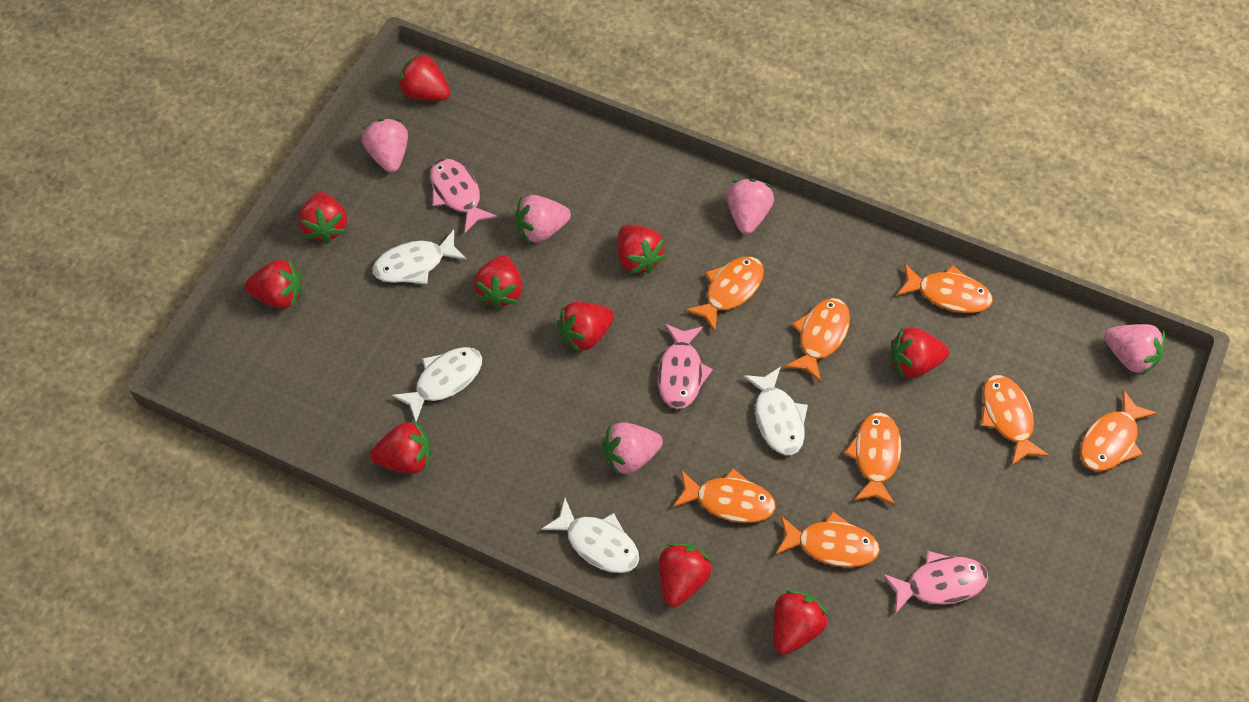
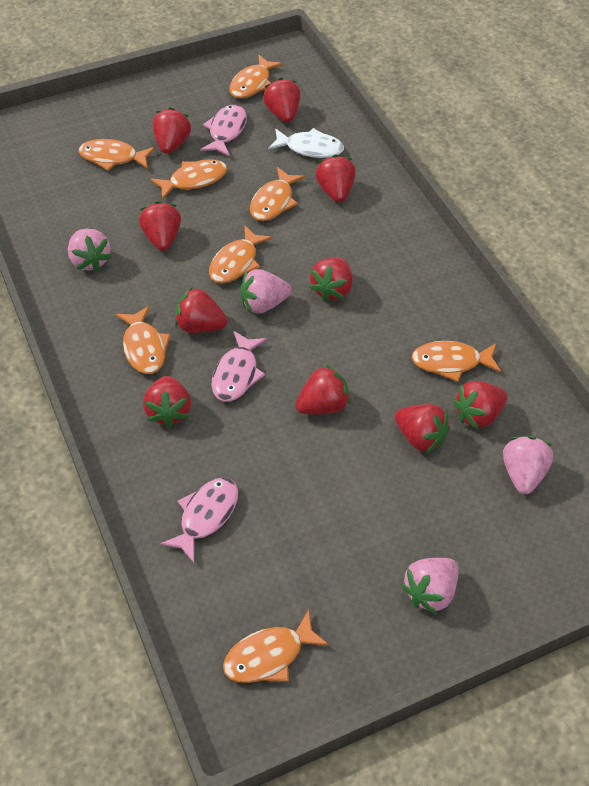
pink strawberry: 5 -> 4
white fish: 4 -> 1

